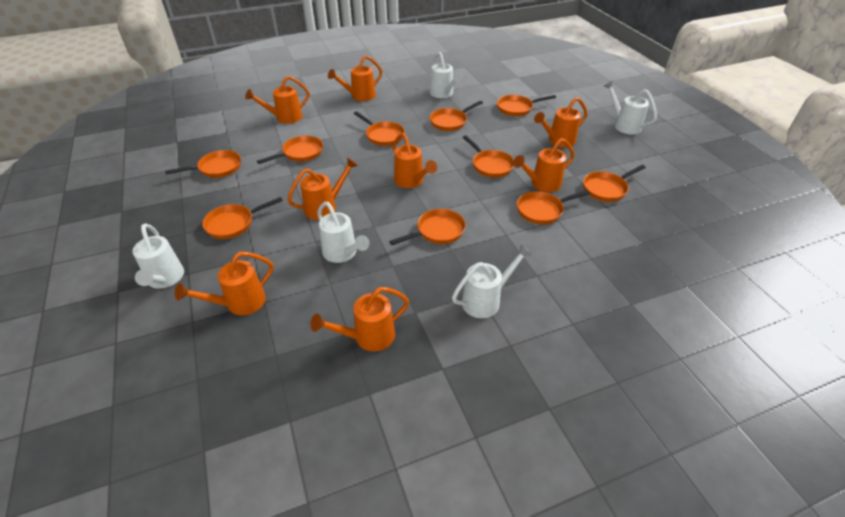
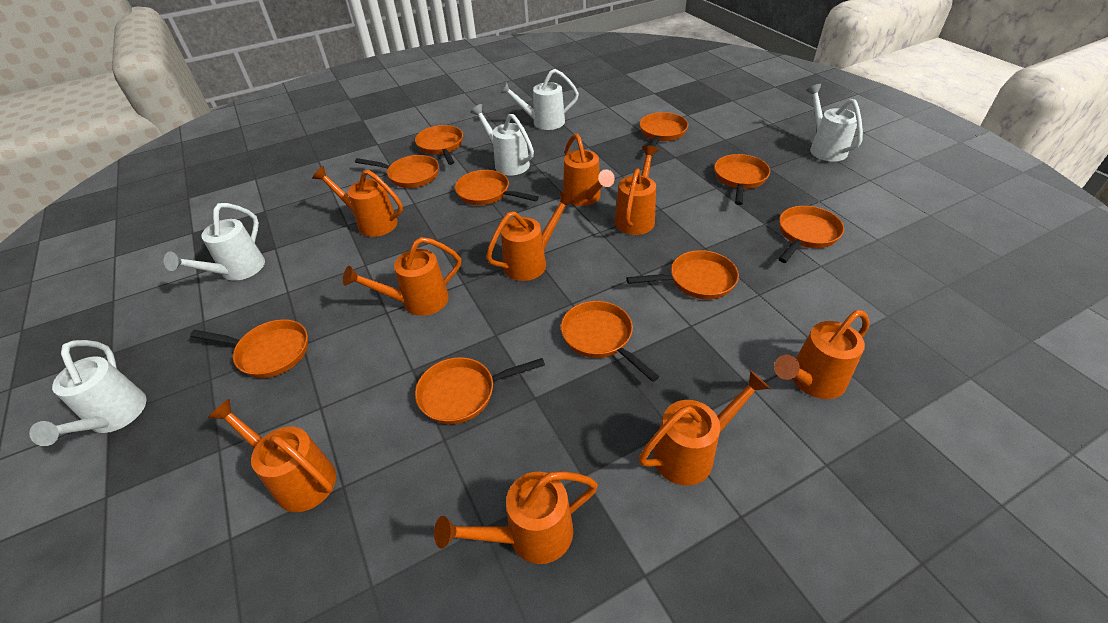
orange watering can: 8 -> 9

